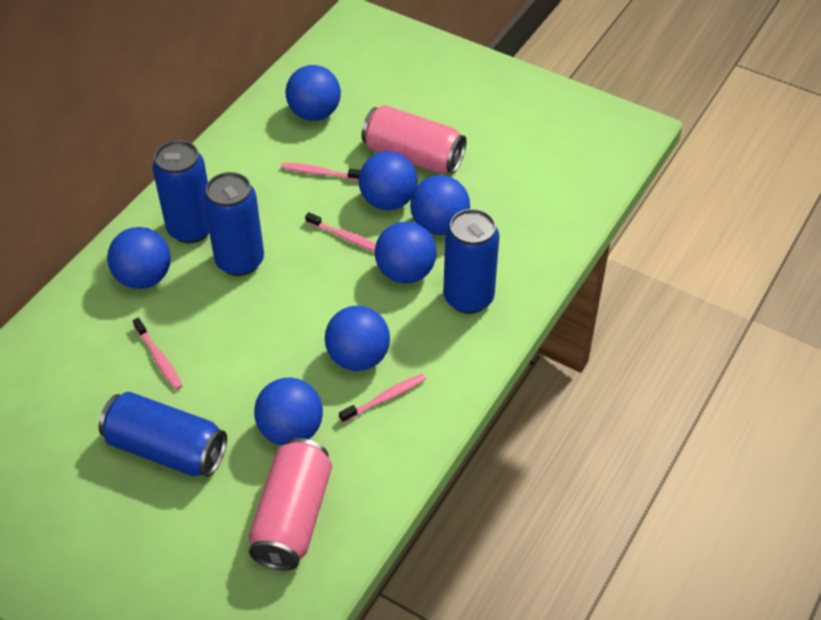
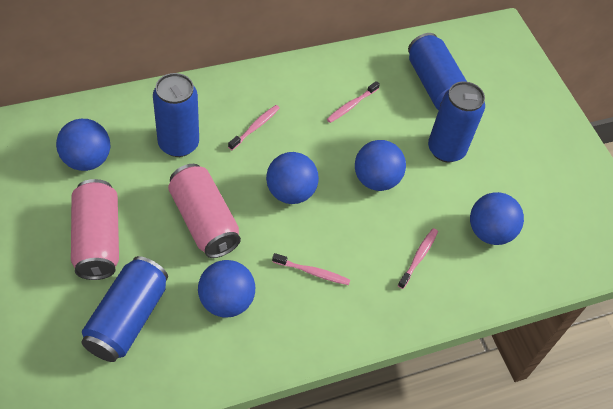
blue ball: 7 -> 5

